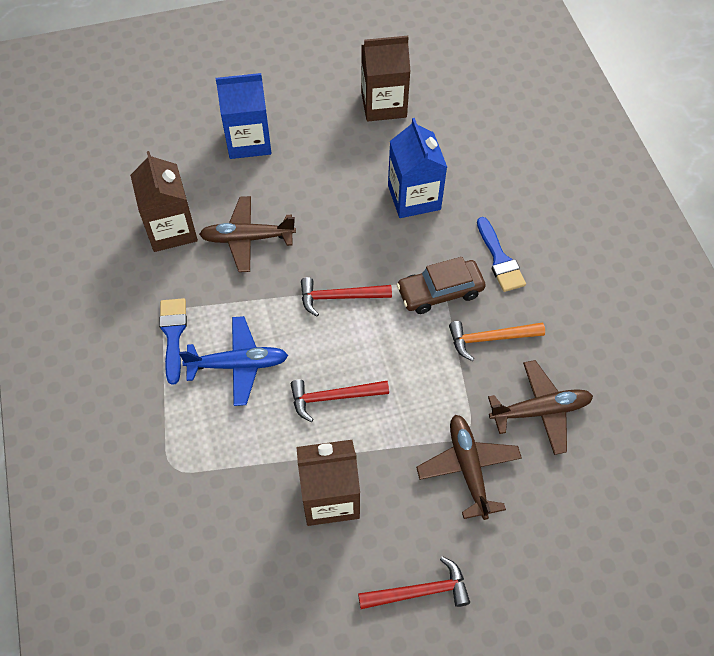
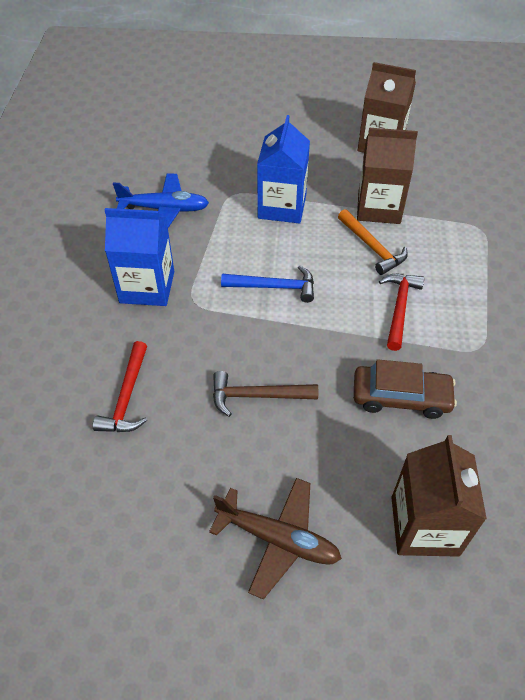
blue brush: 2 -> 0
blue hammer: 0 -> 1
brown hammer: 0 -> 1
brown plane: 3 -> 1
red hammer: 3 -> 2

